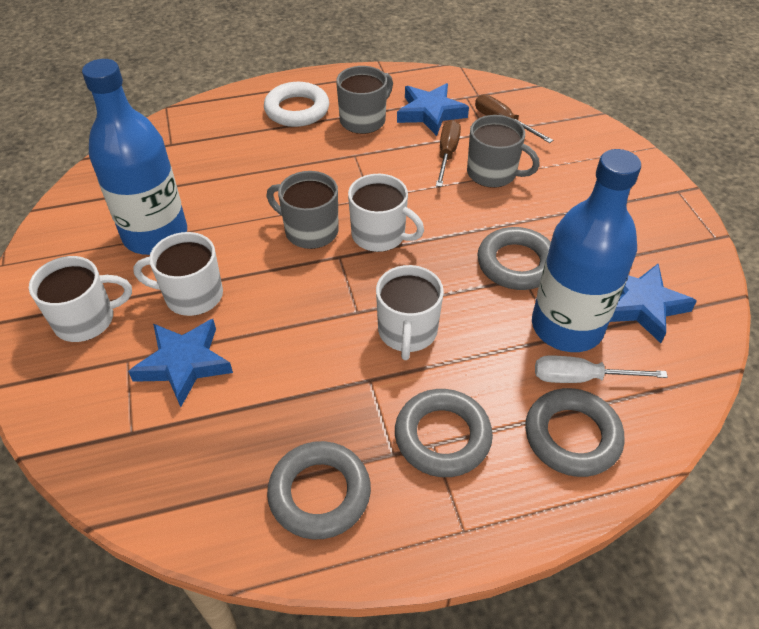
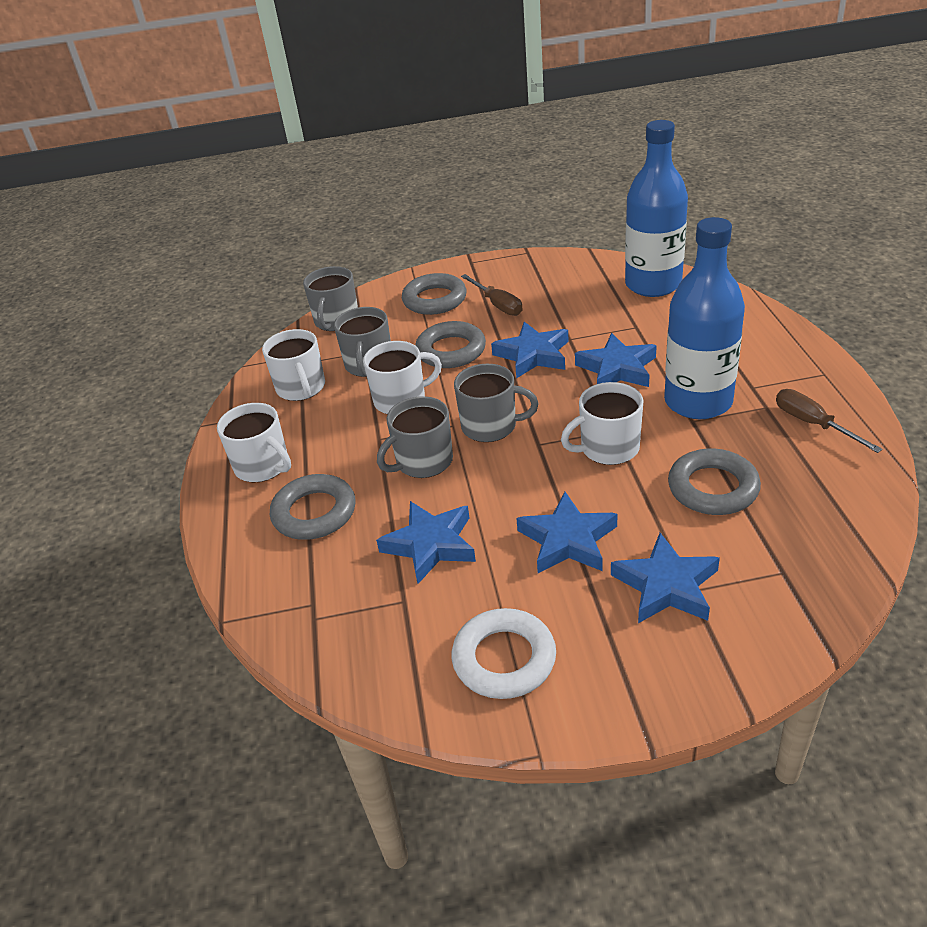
blue star: 3 -> 5
grey mug: 3 -> 4
white screwdriver: 1 -> 0

